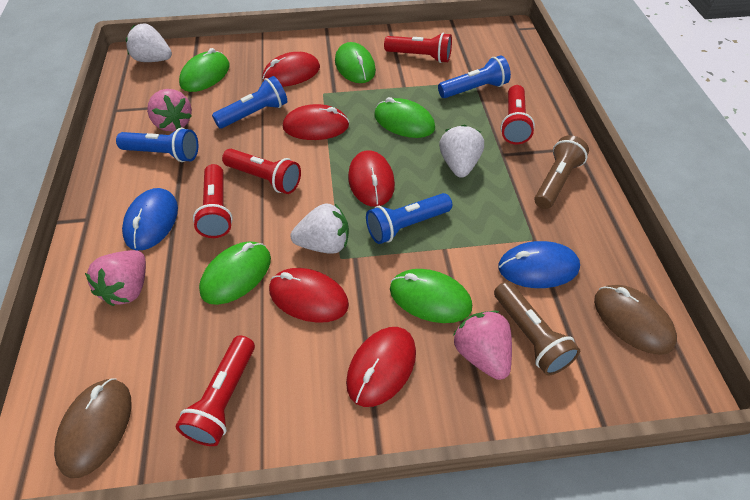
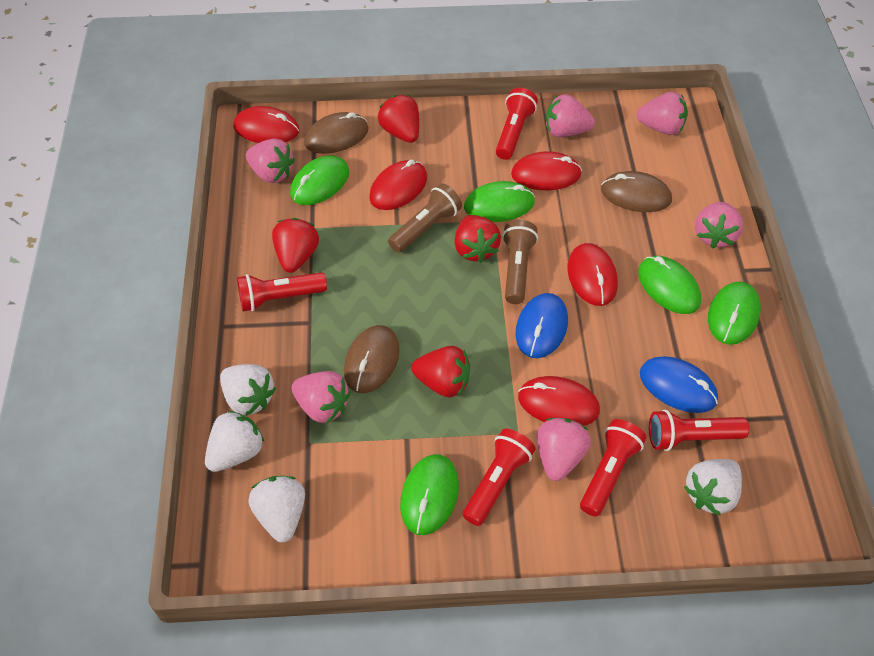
blue flashlight: 4 -> 0
brown mouse: 2 -> 3
pink strawberry: 3 -> 6
red strawberry: 0 -> 4
white strawberry: 3 -> 4

